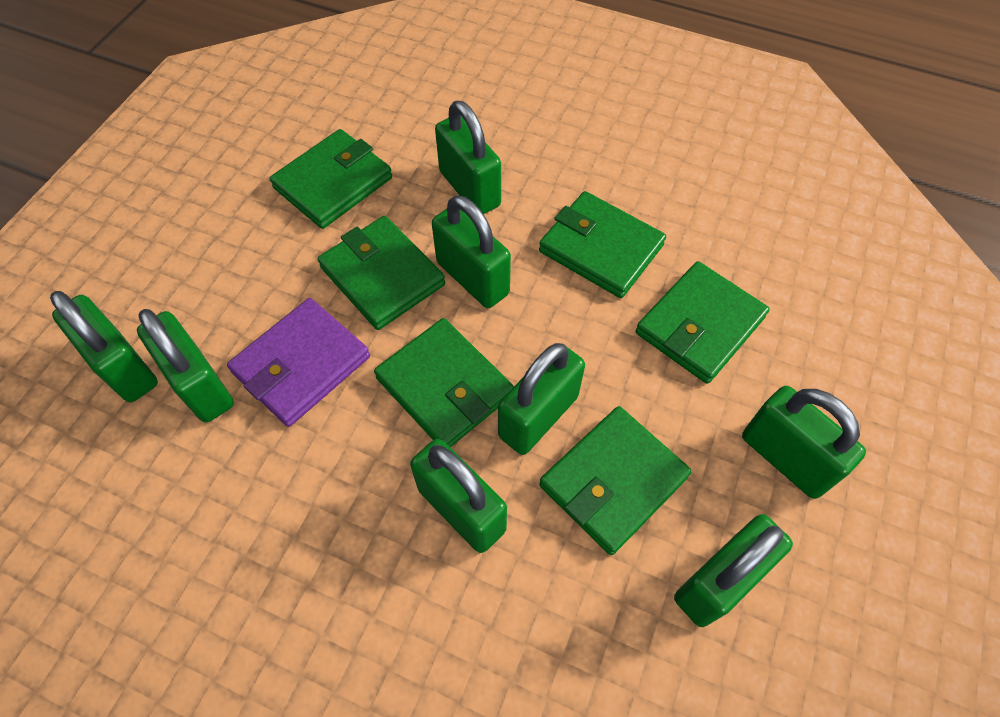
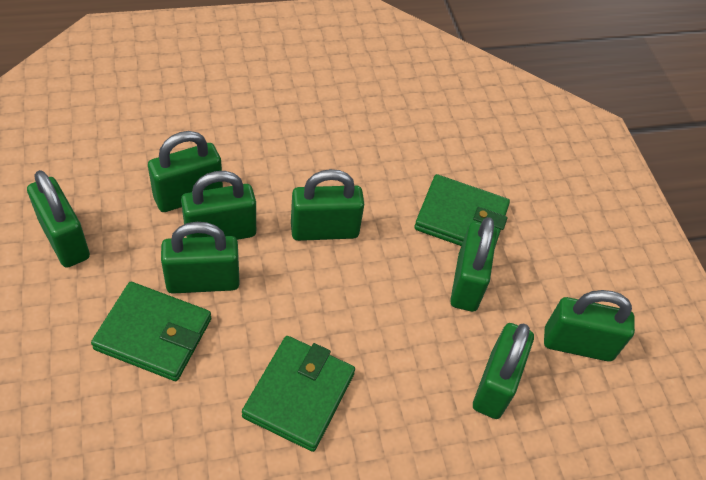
green wallet: 6 -> 3
purple wallet: 1 -> 0

